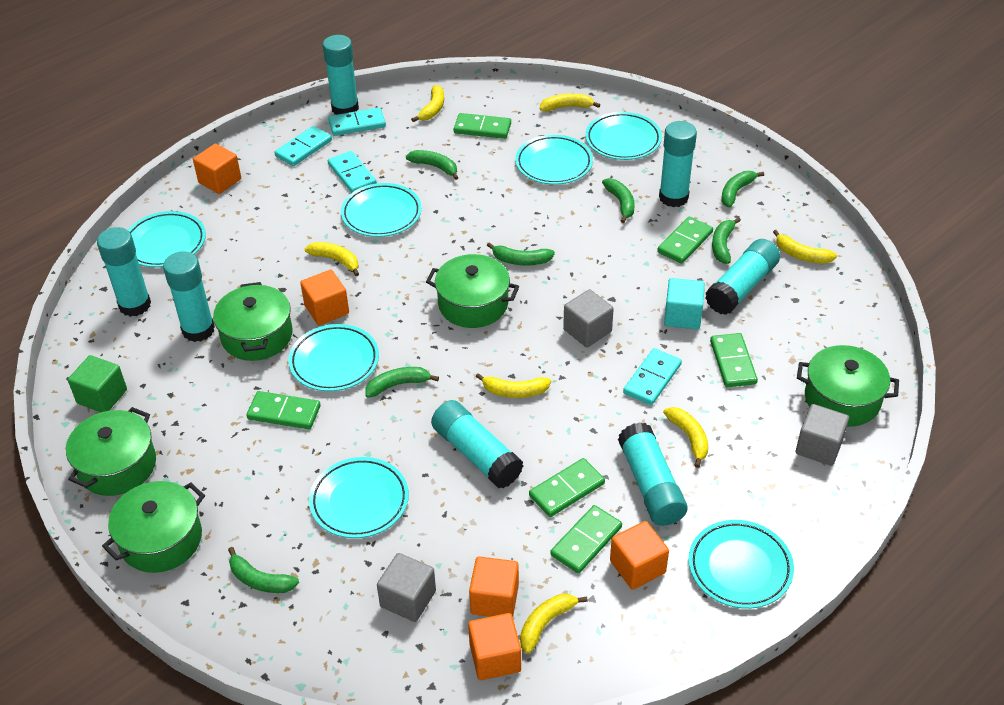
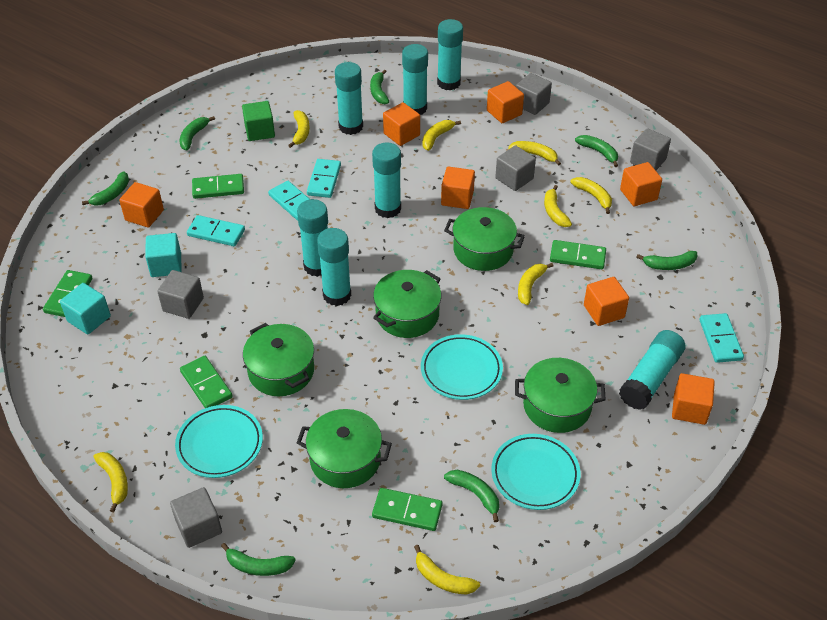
green domino: 6 -> 5
grey cube: 3 -> 5
orange cube: 5 -> 7
turquoise cube: 1 -> 2
turquoise plate: 7 -> 3
yellow banana: 7 -> 8

